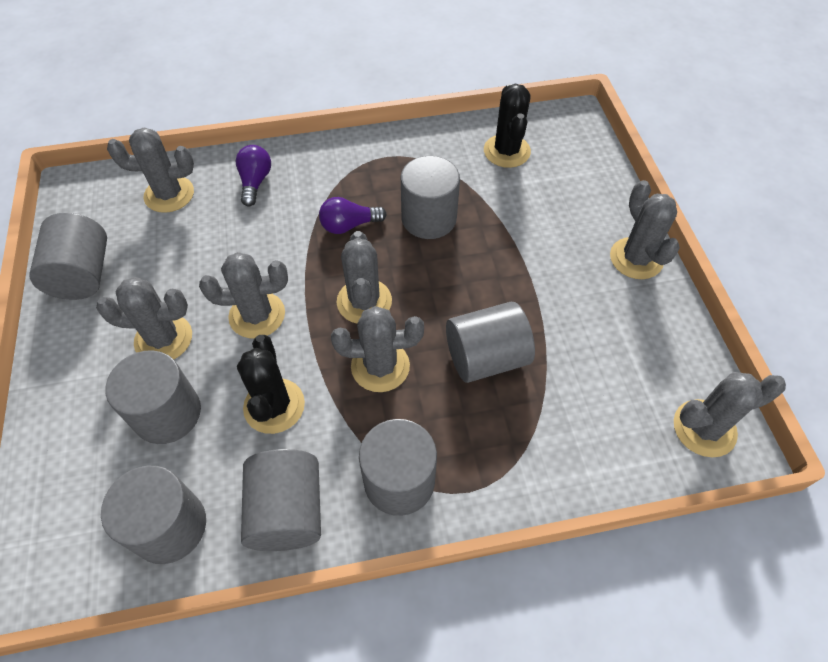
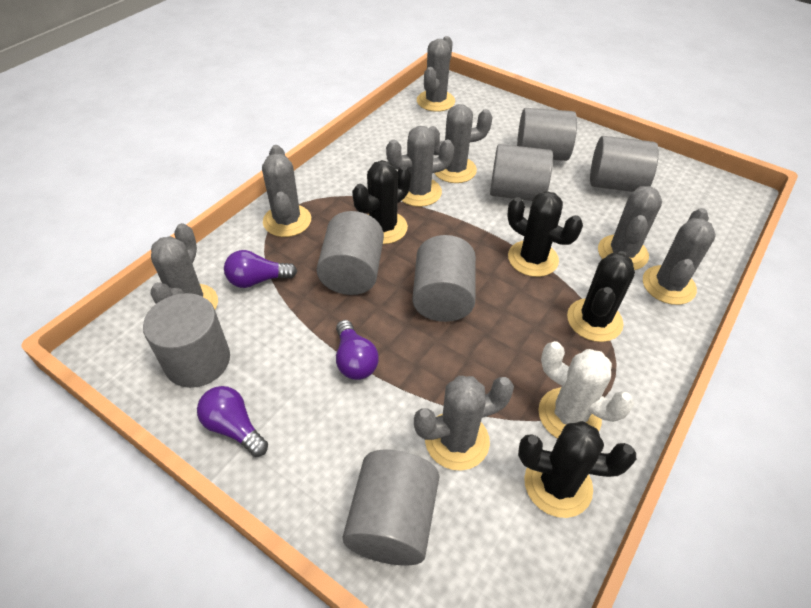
black cactus: 2 -> 4
grey cactus: 7 -> 8
purple light bulb: 2 -> 3
white cactus: 0 -> 1

